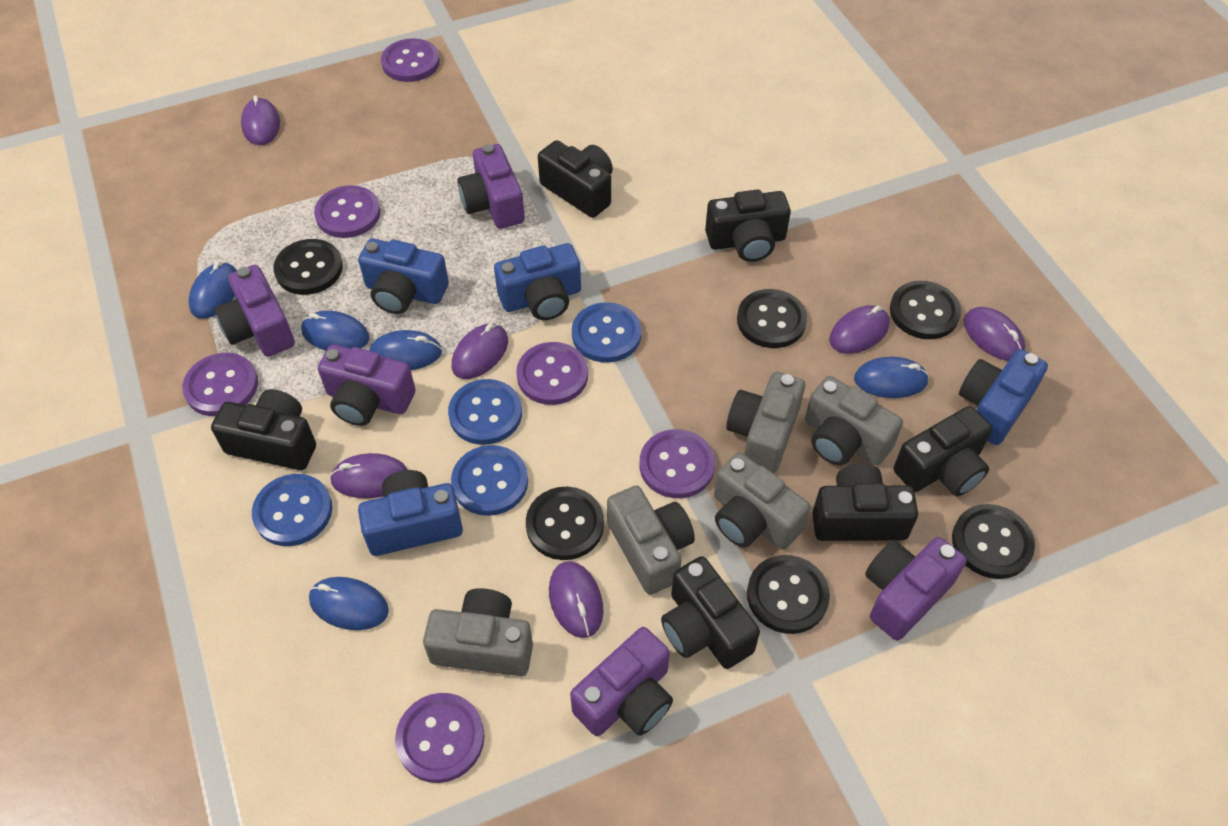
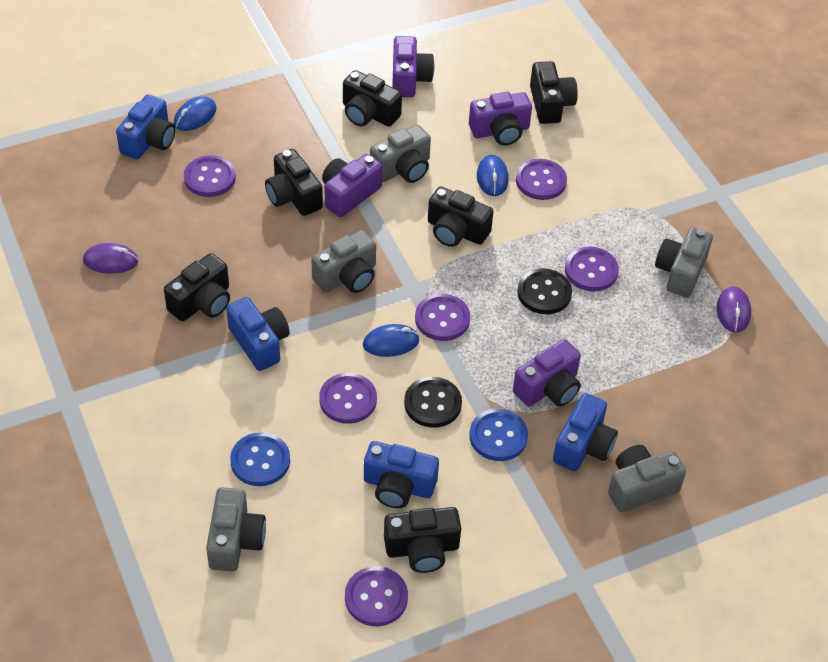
black button: 6 -> 2
blue button: 4 -> 2
blue mouse: 5 -> 3
purple camera: 5 -> 4
purple mouse: 6 -> 2

